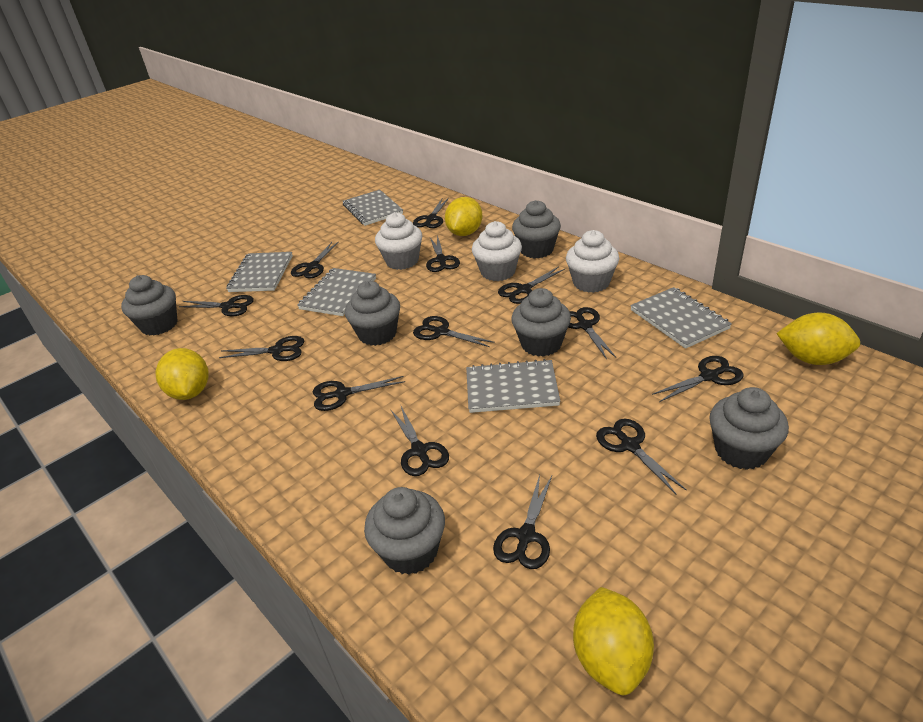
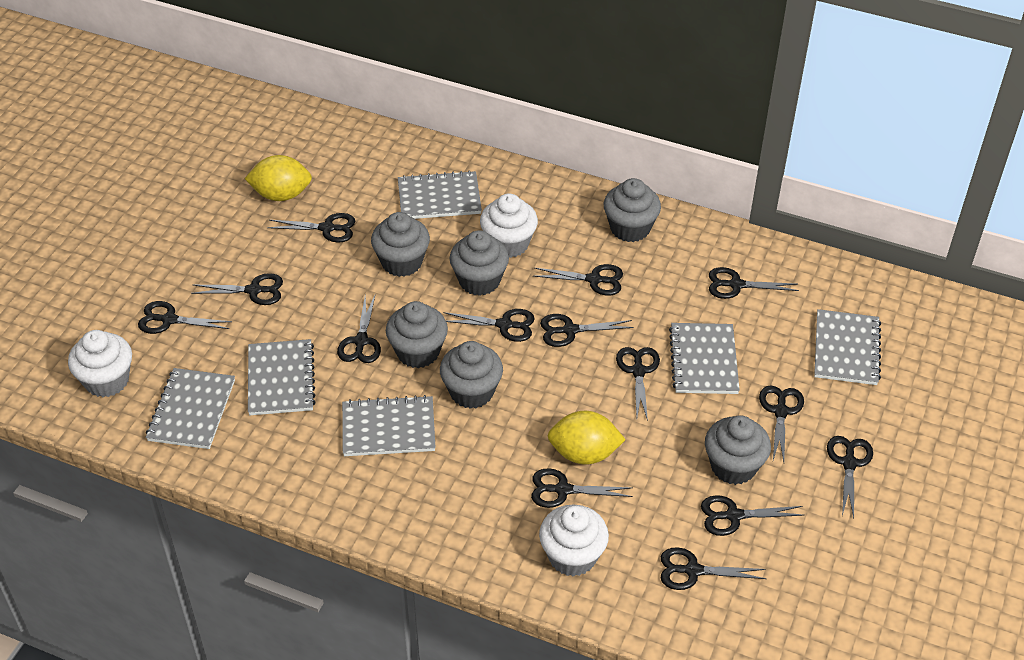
black scissors: 13 -> 14
grey notebook: 5 -> 6
yellow lemon: 4 -> 2

